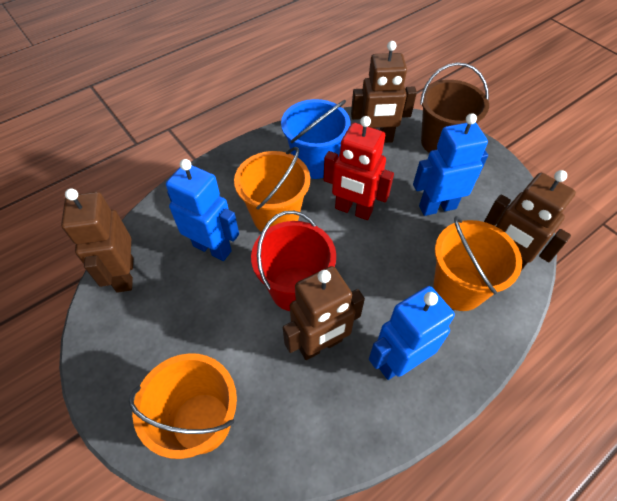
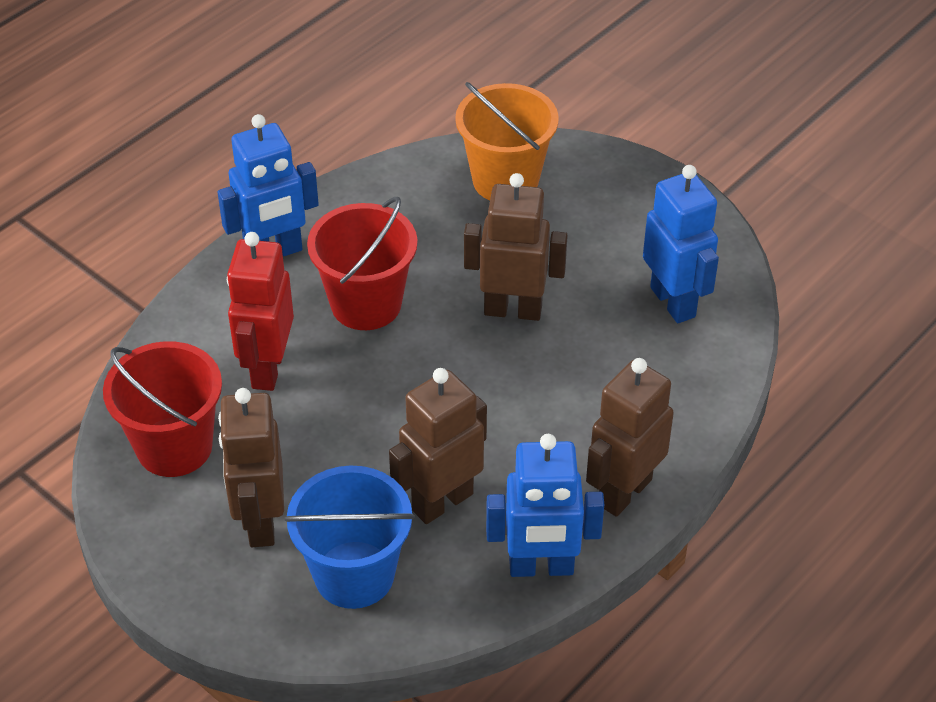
brown bucket: 1 -> 0
orange bucket: 3 -> 1
red bucket: 1 -> 2

